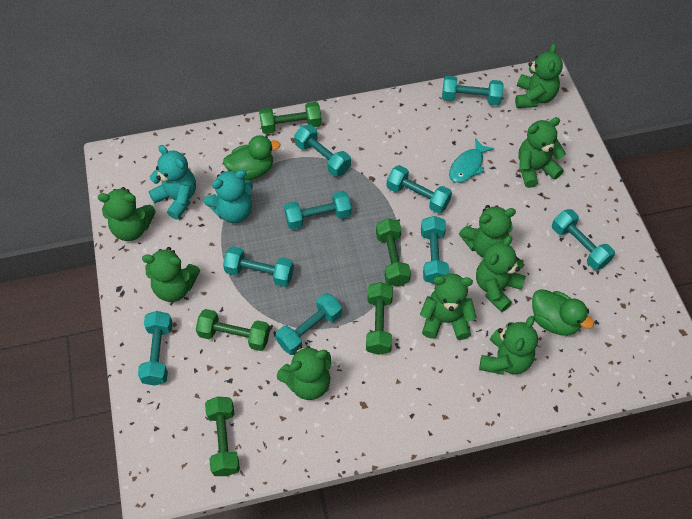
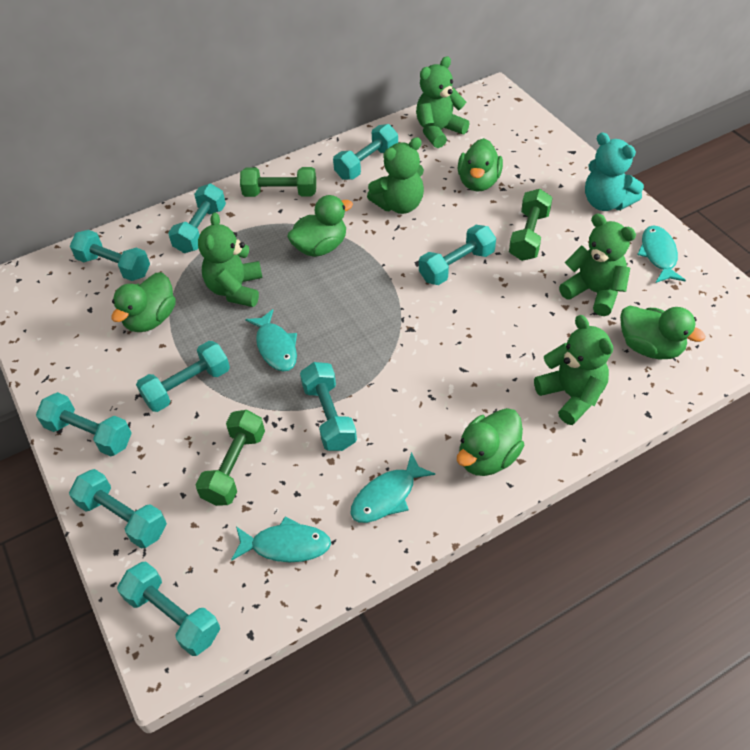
green duck: 2 -> 5
green dumbbell: 5 -> 3
green teddy bear: 9 -> 5
turquoise fish: 1 -> 4
turquoise teddy bear: 2 -> 1

